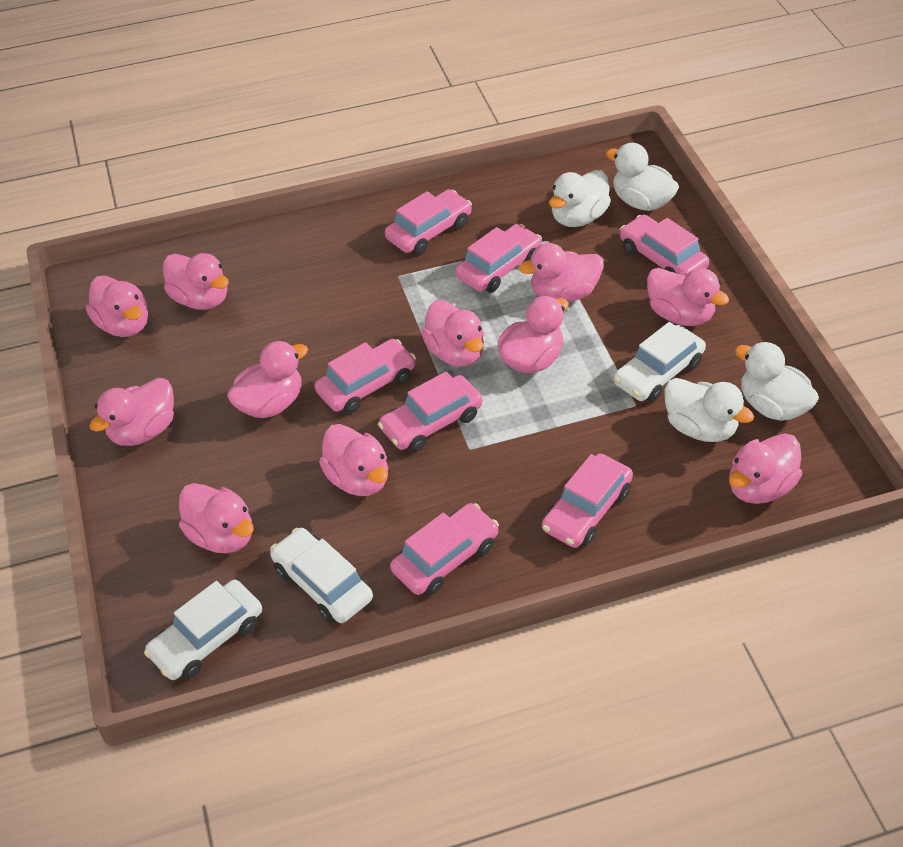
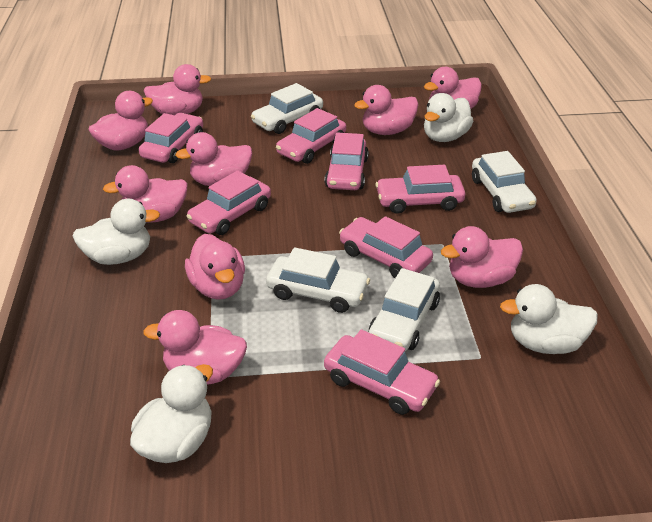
pink duck: 11 -> 9
white car: 3 -> 4

